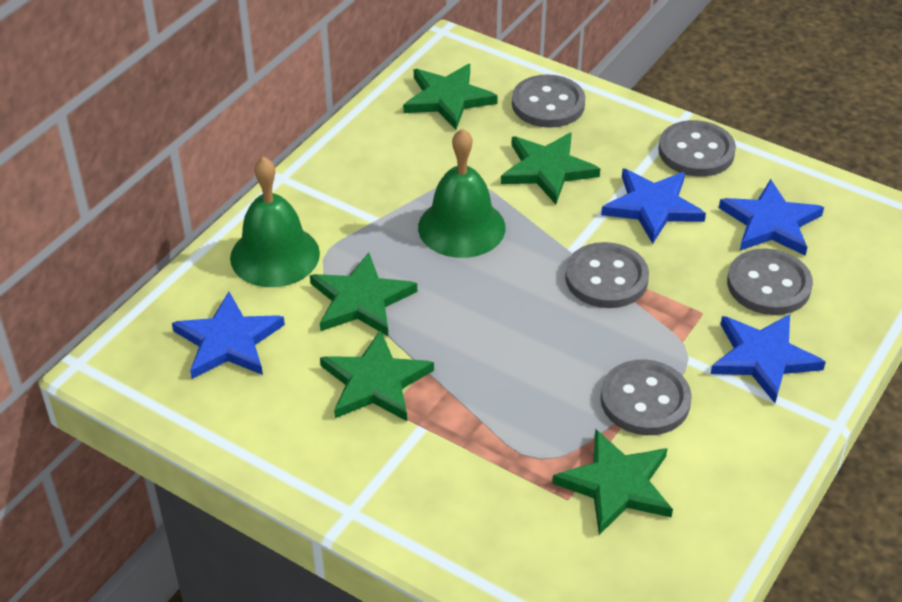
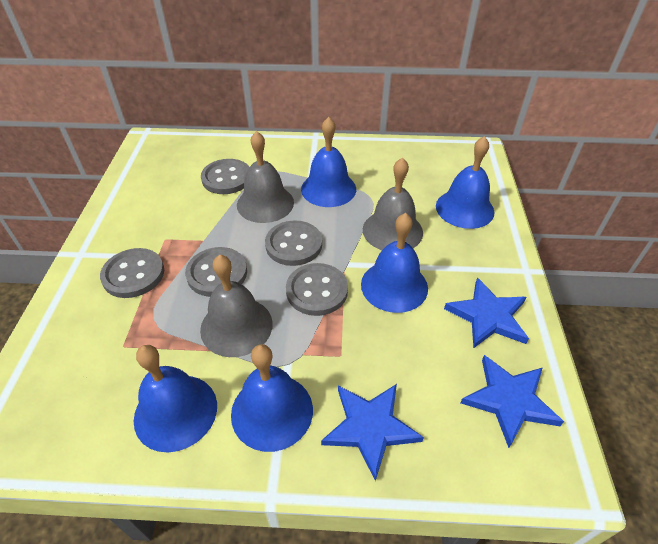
blue bell: 0 -> 5
blue star: 4 -> 3
green bell: 2 -> 0
green star: 5 -> 0
grey bell: 0 -> 3

